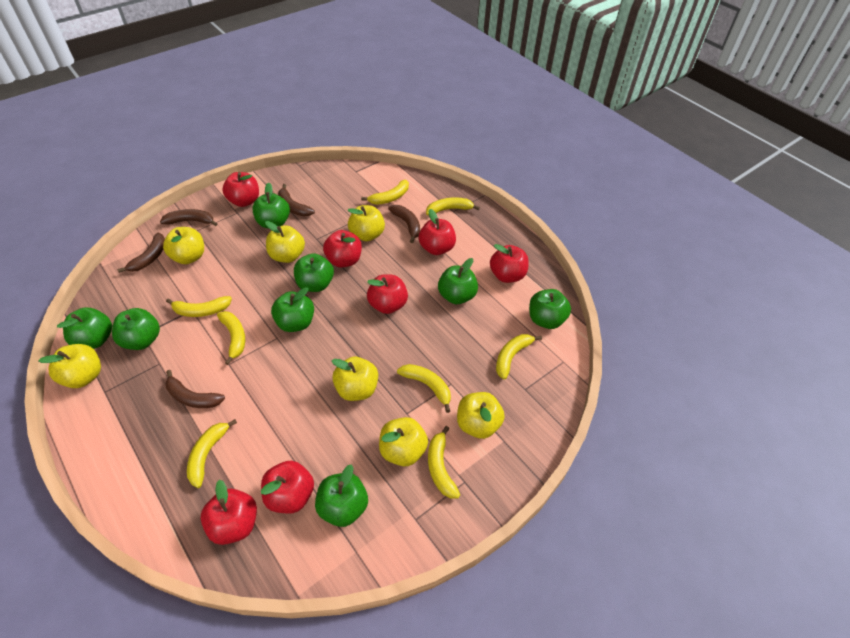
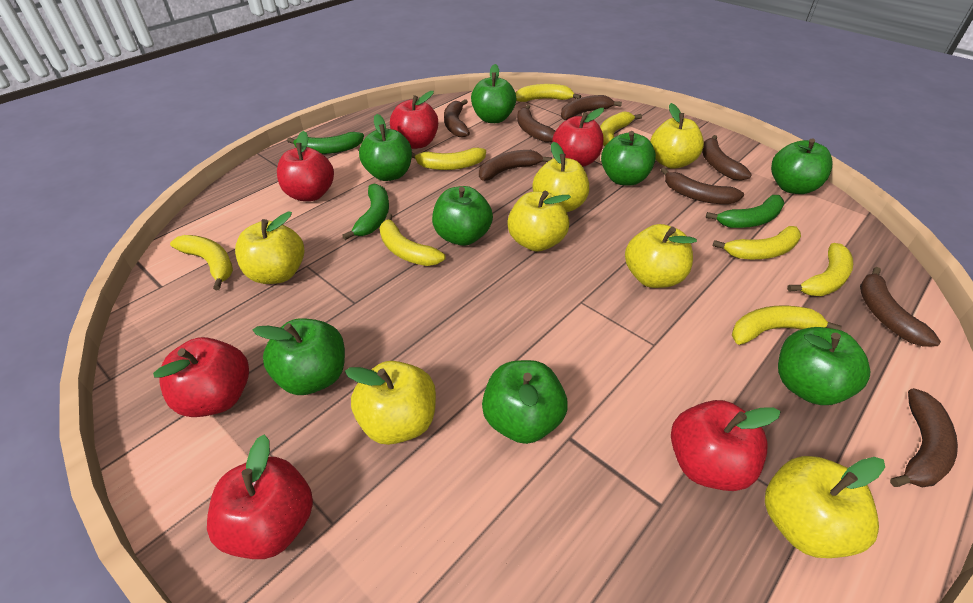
brown banana: 5 -> 8
green banana: 0 -> 3
red apple: 7 -> 6

